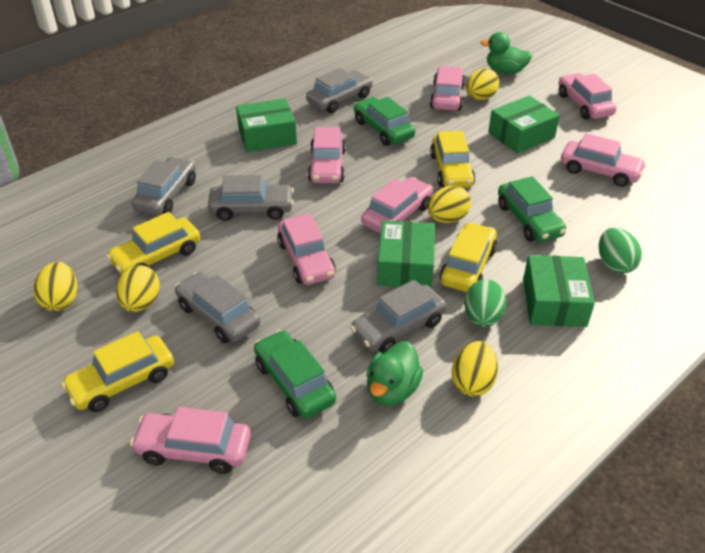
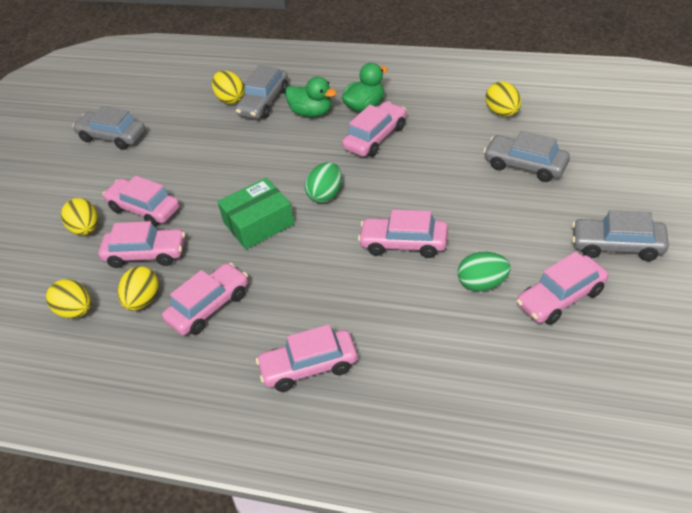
green box: 4 -> 1
green car: 3 -> 0
grey car: 5 -> 4
yellow car: 4 -> 0

